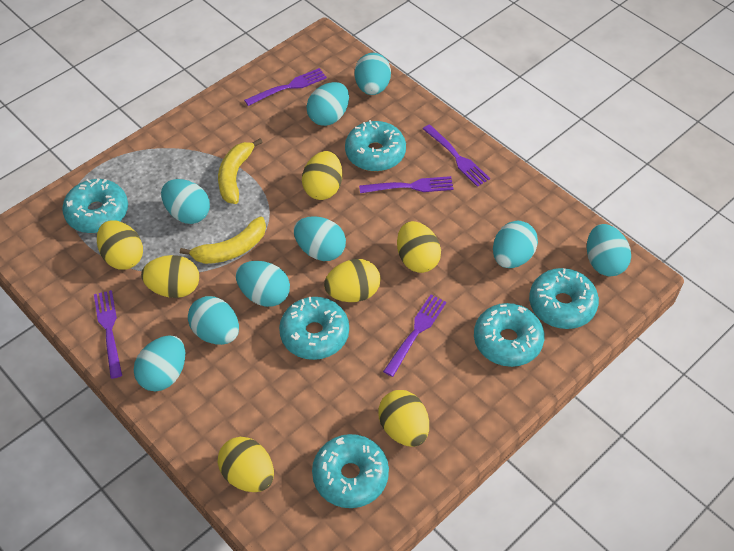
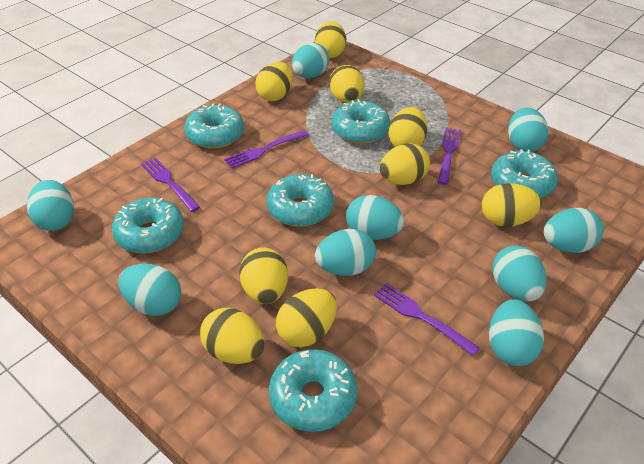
purple fork: 5 -> 4
yellow banana: 2 -> 0
yellow egg: 7 -> 9

